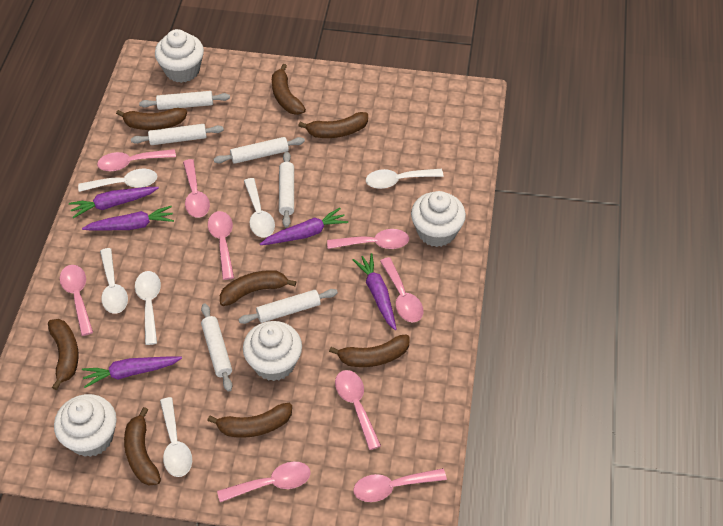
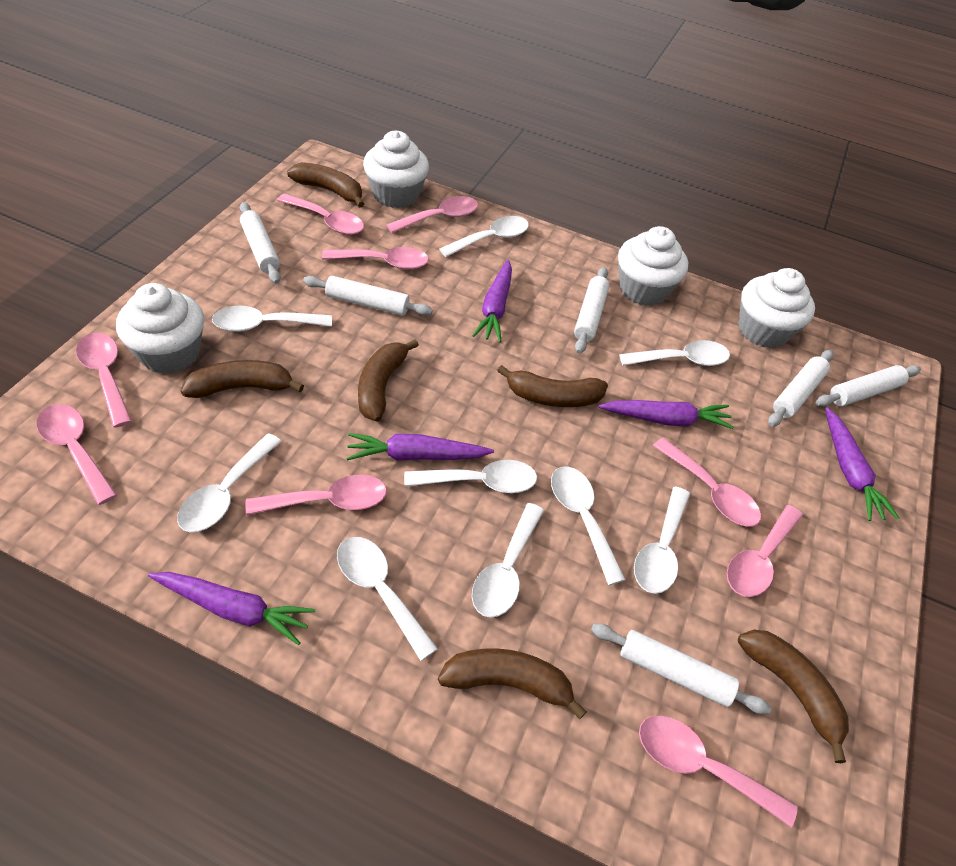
brown banana: 8 -> 6
white spoon: 6 -> 9

